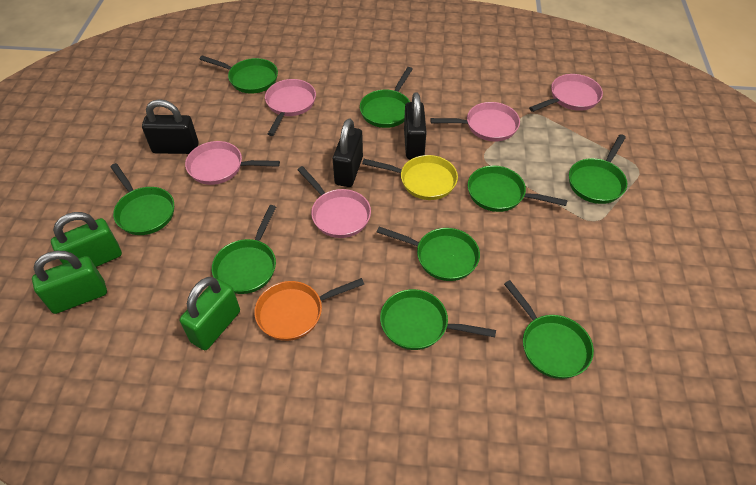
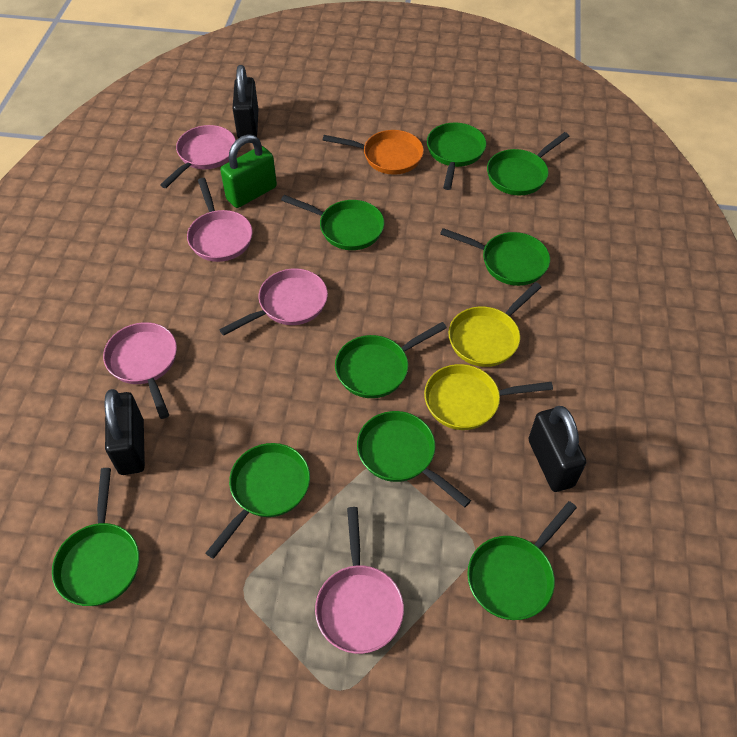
green padlock: 3 -> 1
yellow pan: 1 -> 2

